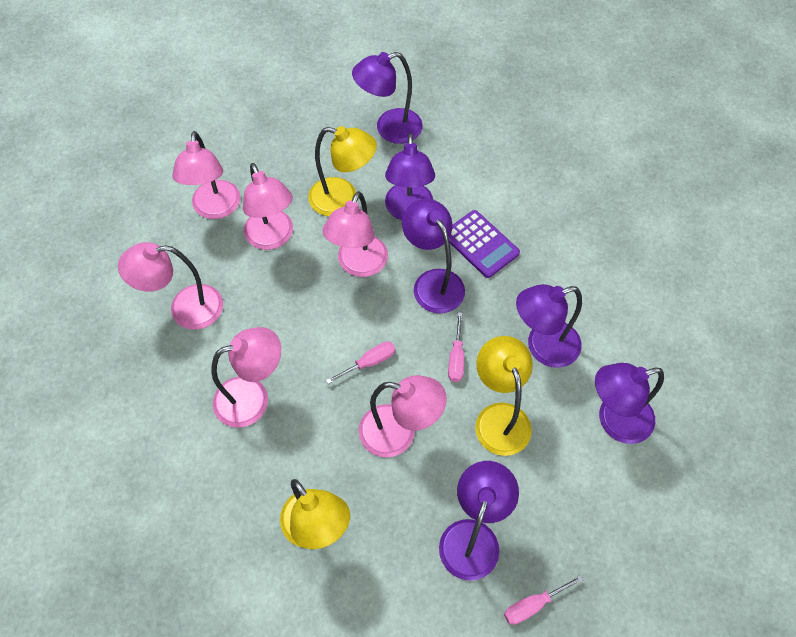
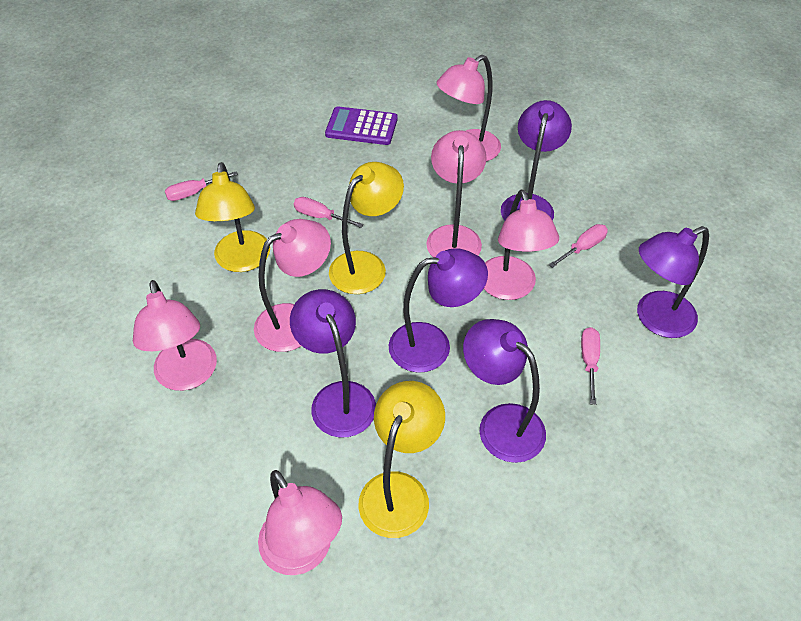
pink screwdriver: 3 -> 4
purple lamp: 6 -> 5

